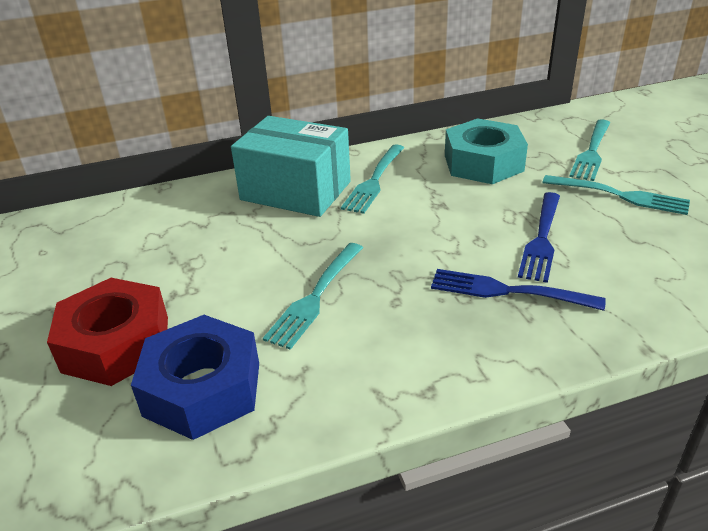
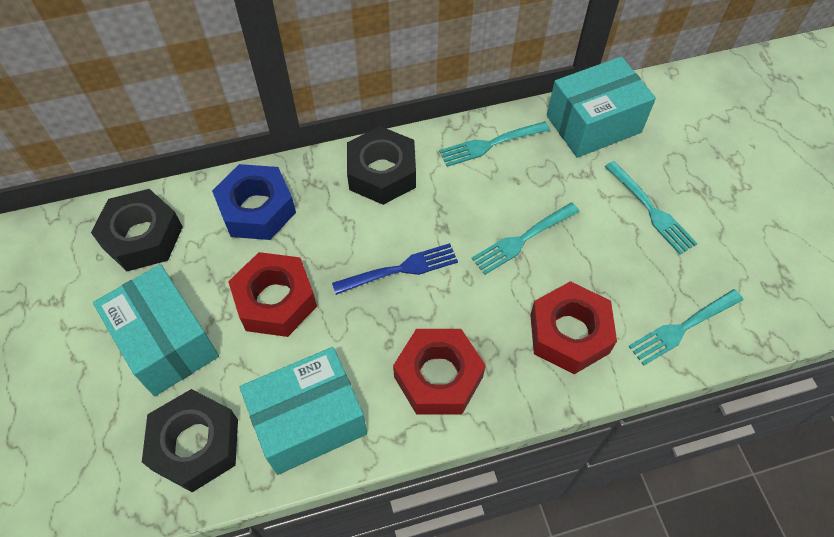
black nut: 0 -> 3
blue fork: 2 -> 1
red nut: 1 -> 3
turquoise box: 1 -> 3
turquoise nut: 1 -> 0

